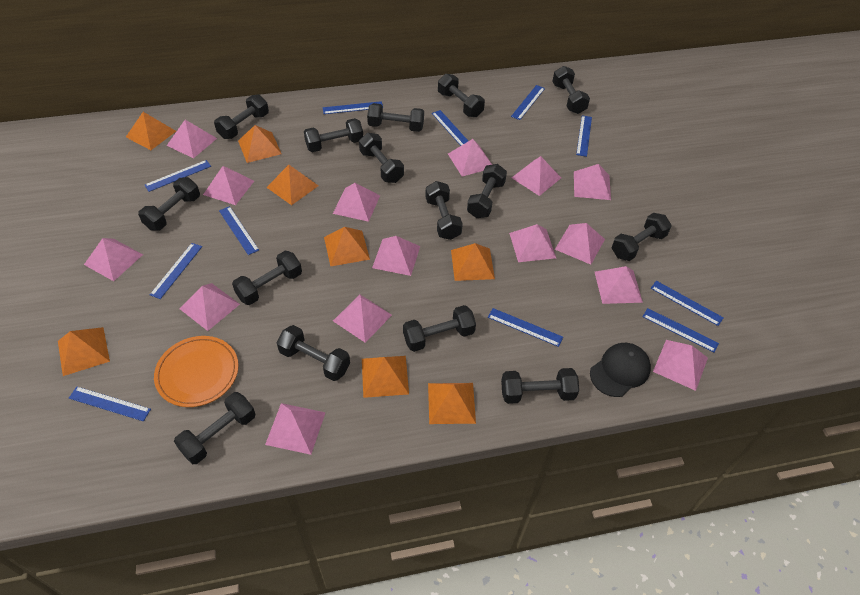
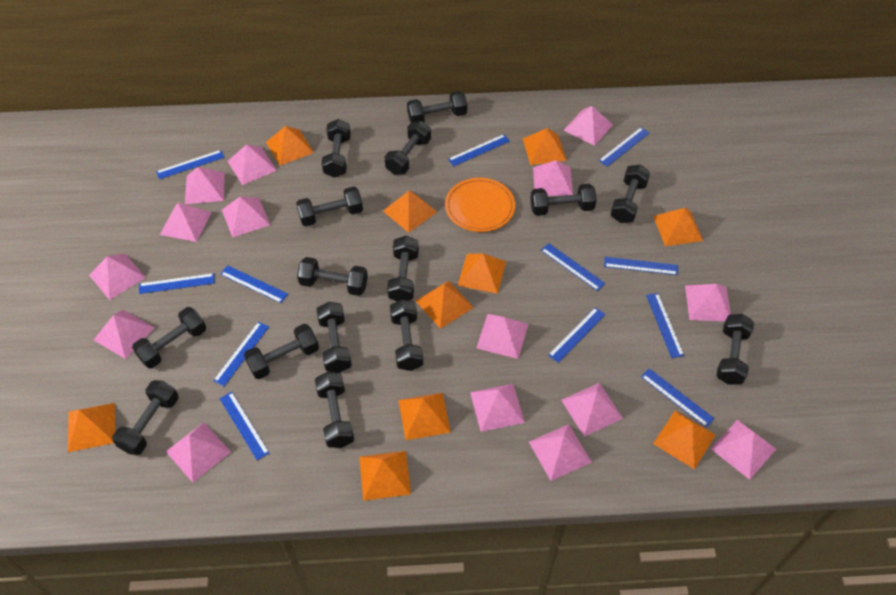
black cap: 1 -> 0
blue ruler: 11 -> 12
orange pyramid: 8 -> 10

